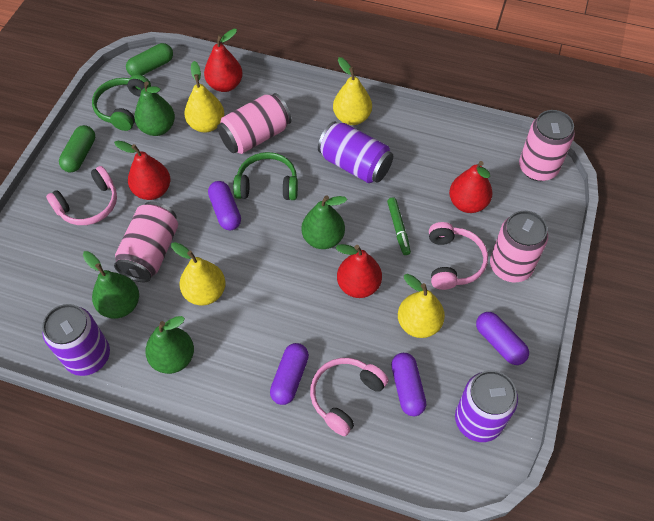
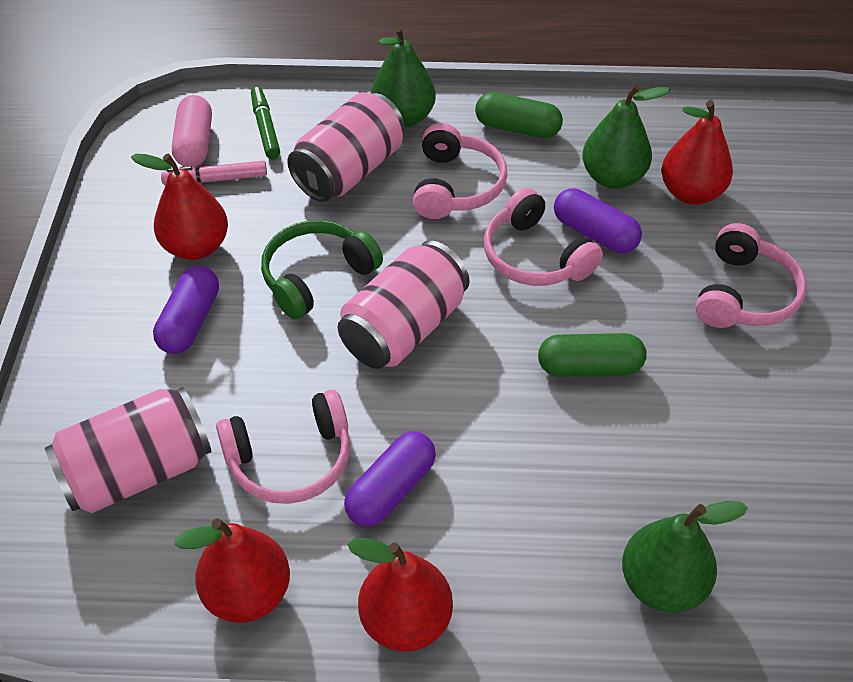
green headphones: 2 -> 1
green pear: 4 -> 3
pink can: 4 -> 3
pink capsule: 0 -> 1
pink headphones: 3 -> 4
pink marker: 0 -> 1
purple can: 3 -> 0
purple capsule: 4 -> 3
yellow pear: 4 -> 0

